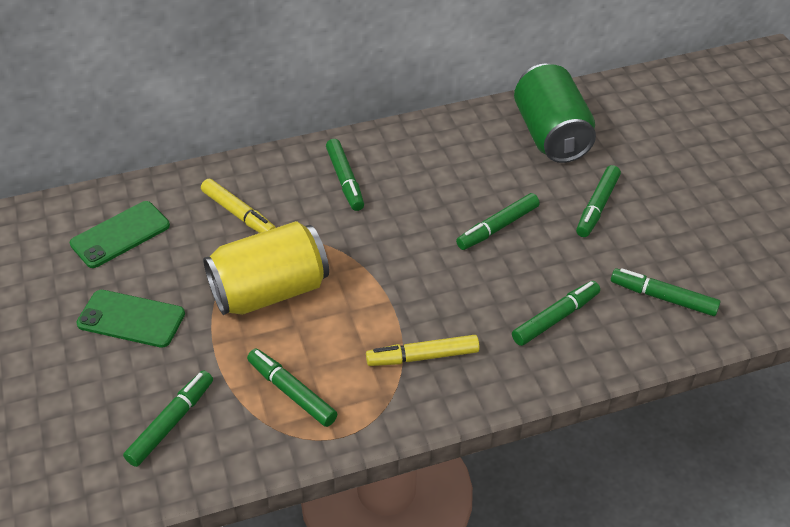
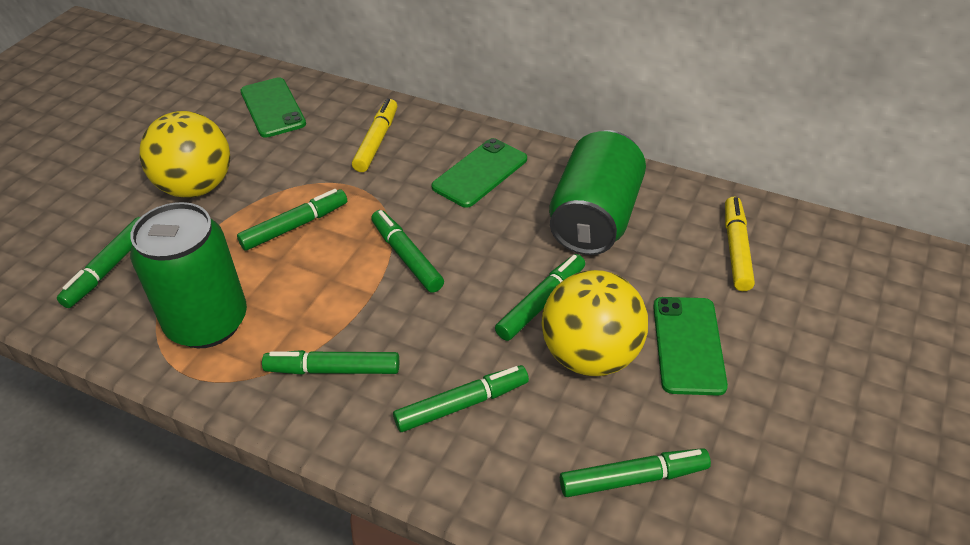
green can: 1 -> 2
green phone: 2 -> 3
yellow ball: 0 -> 2
yellow can: 1 -> 0

